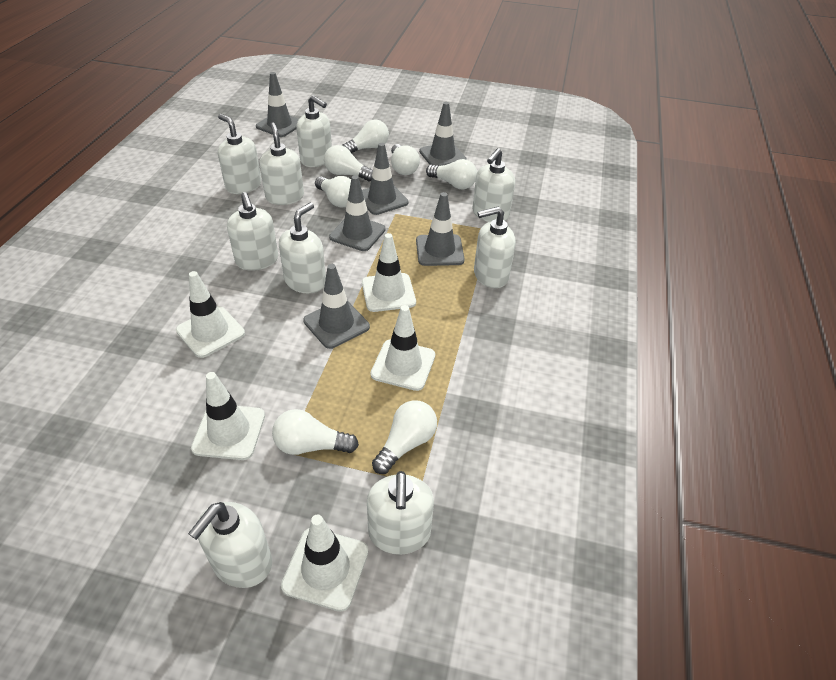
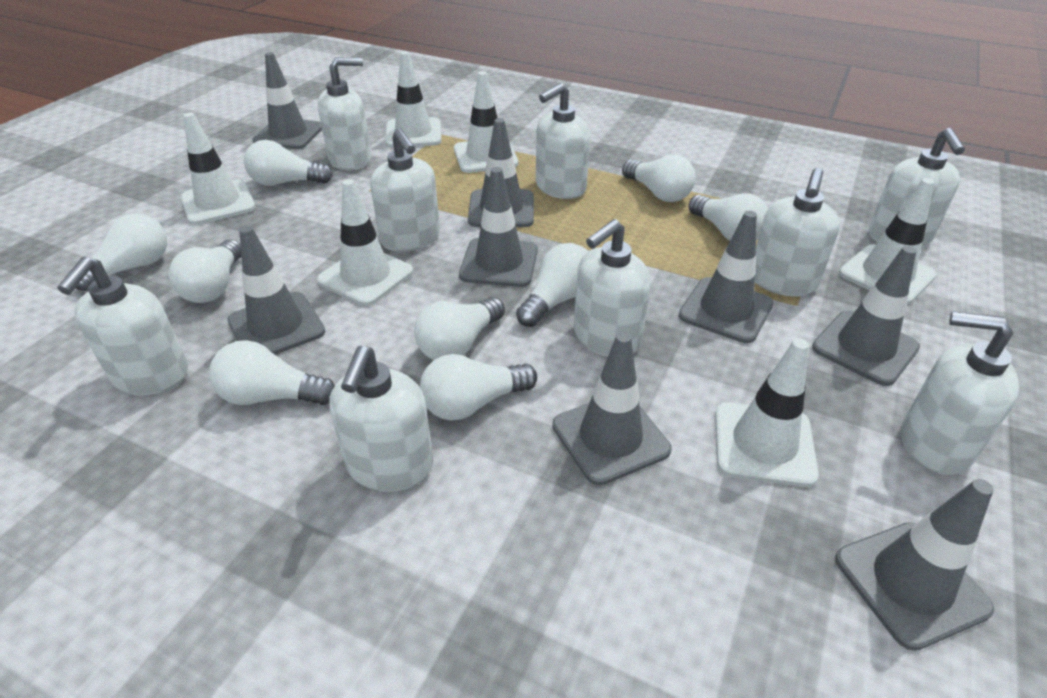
grey traffic cone: 6 -> 8
white light bulb: 7 -> 9
white traffic cone: 5 -> 6

